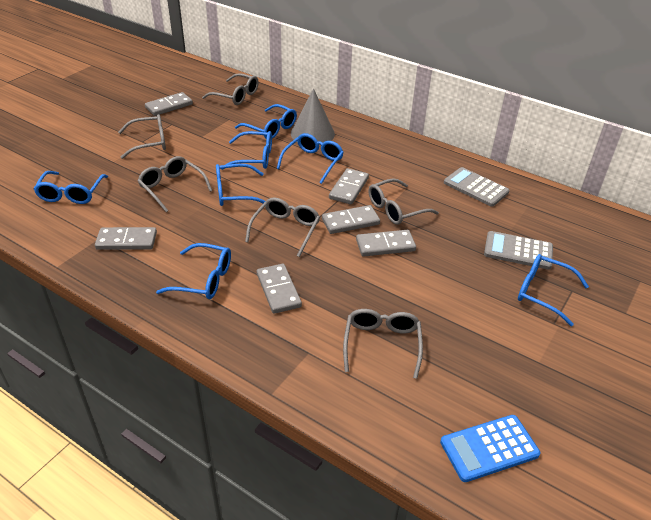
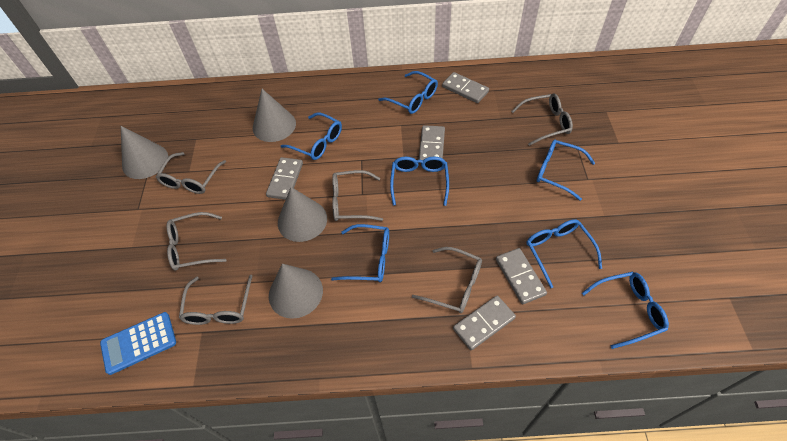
grey calculator: 2 -> 0
grey cone: 1 -> 4
grey domino: 6 -> 5

